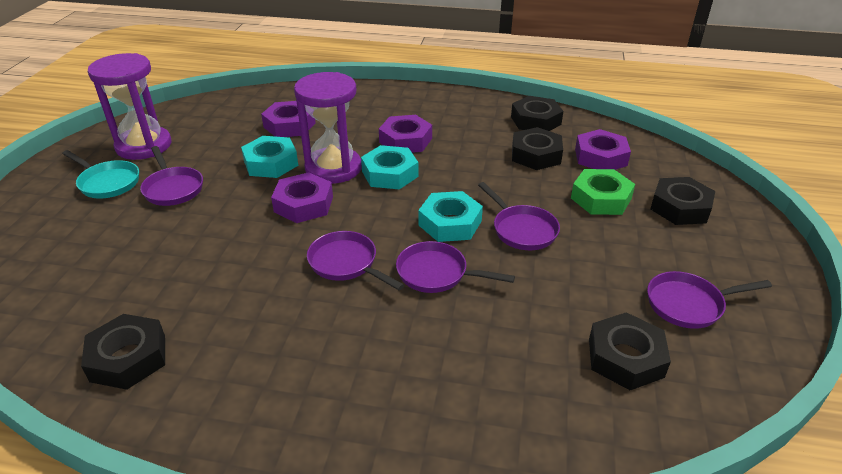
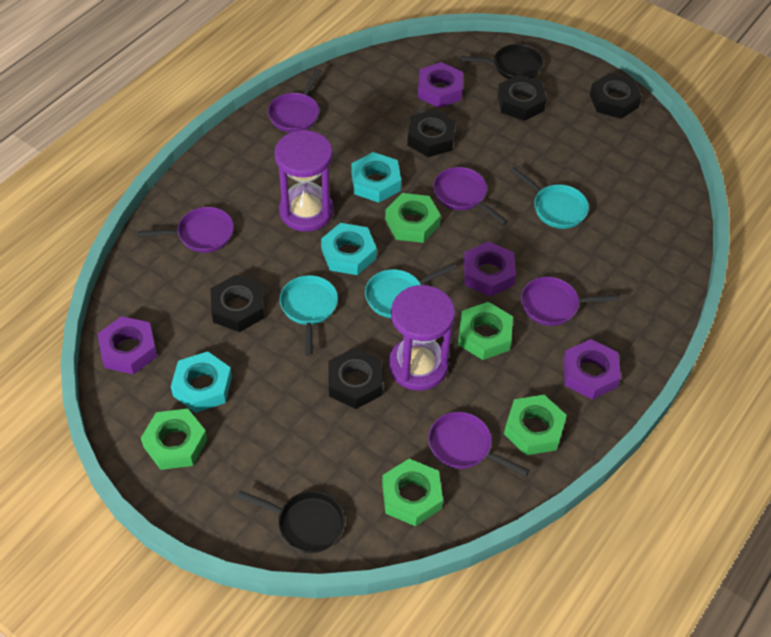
black pan: 0 -> 2
green nut: 1 -> 5
turquoise pan: 1 -> 3

